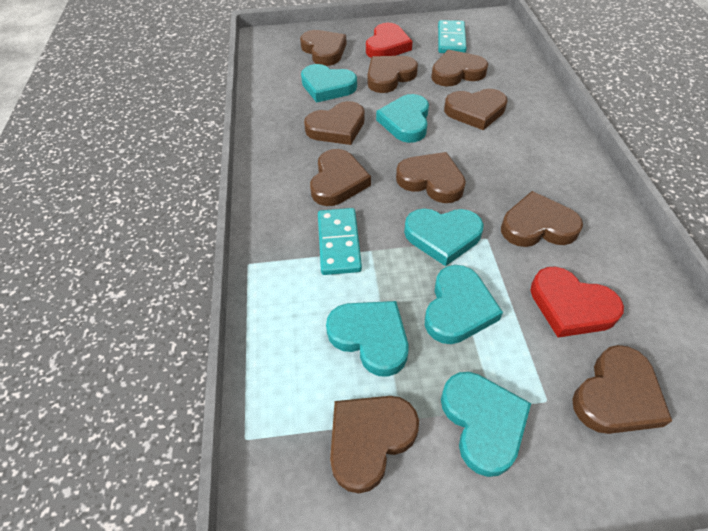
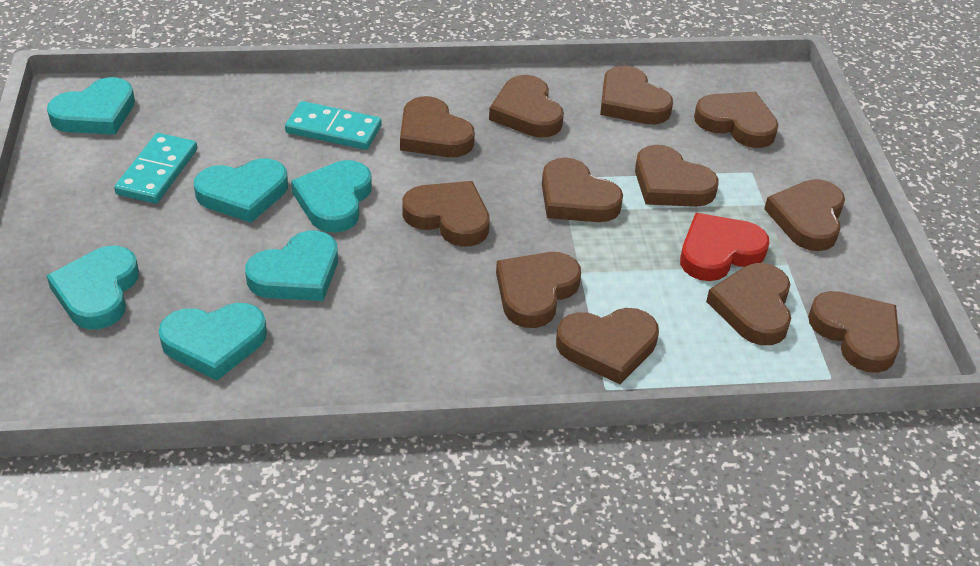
brown heart: 10 -> 12
red heart: 2 -> 1

